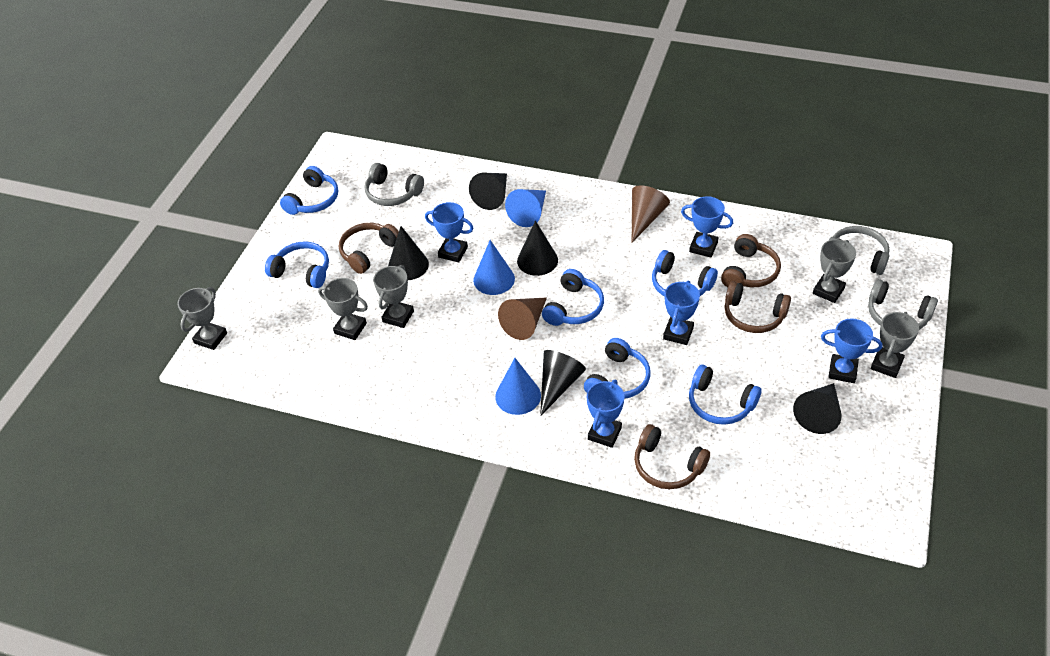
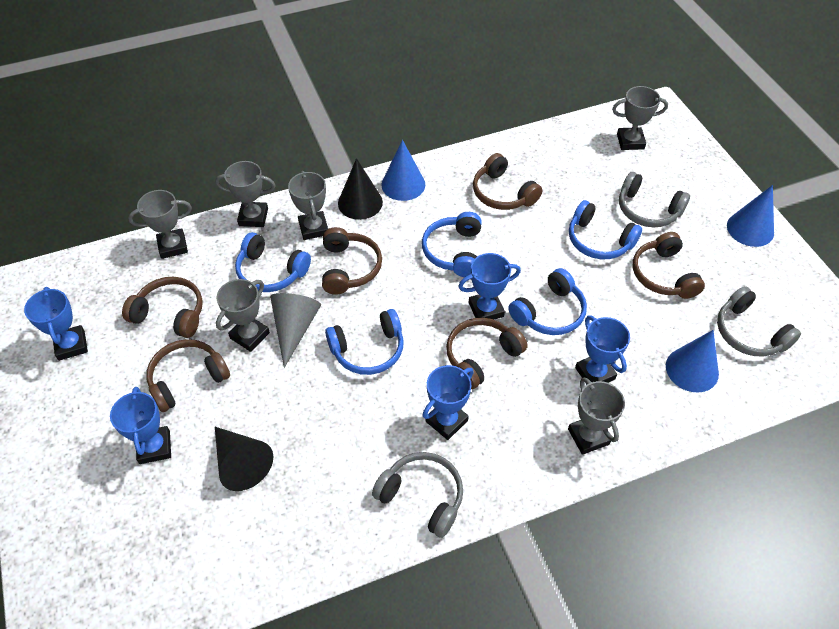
black cone: 5 -> 2
blue headphones: 6 -> 5
brown cone: 2 -> 0
brown headphones: 4 -> 6
grey cone: 0 -> 1
grey trophy: 5 -> 6

